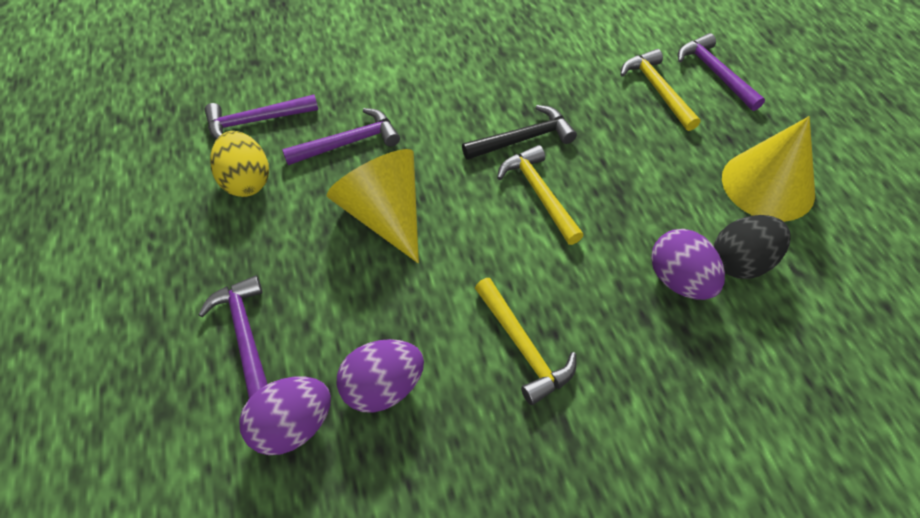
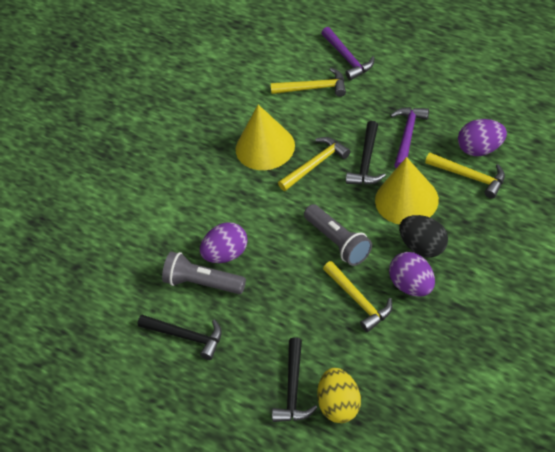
black hammer: 1 -> 3
grey flashlight: 0 -> 2
purple hammer: 4 -> 2
yellow hammer: 3 -> 4

